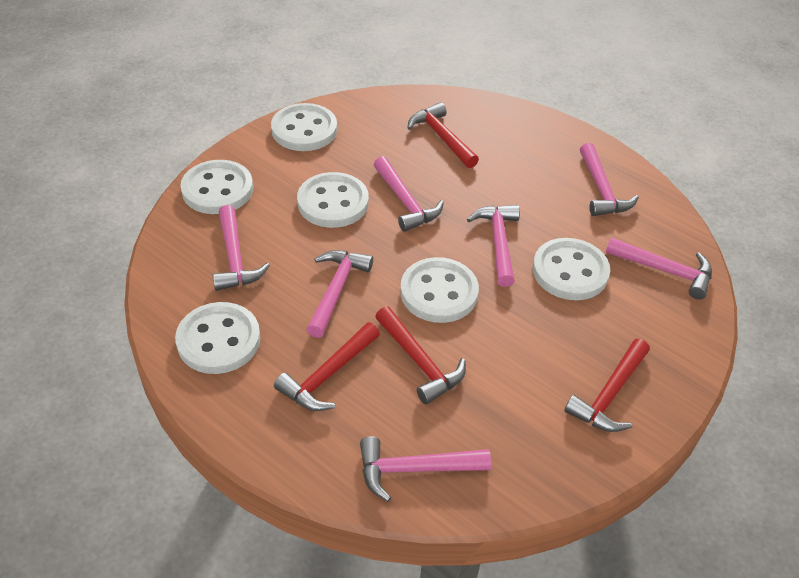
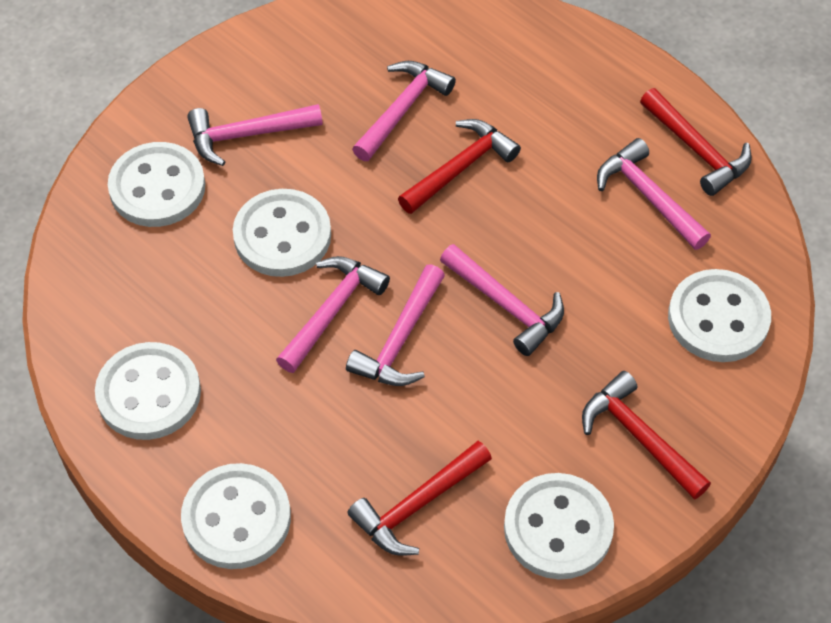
pink hammer: 7 -> 6

